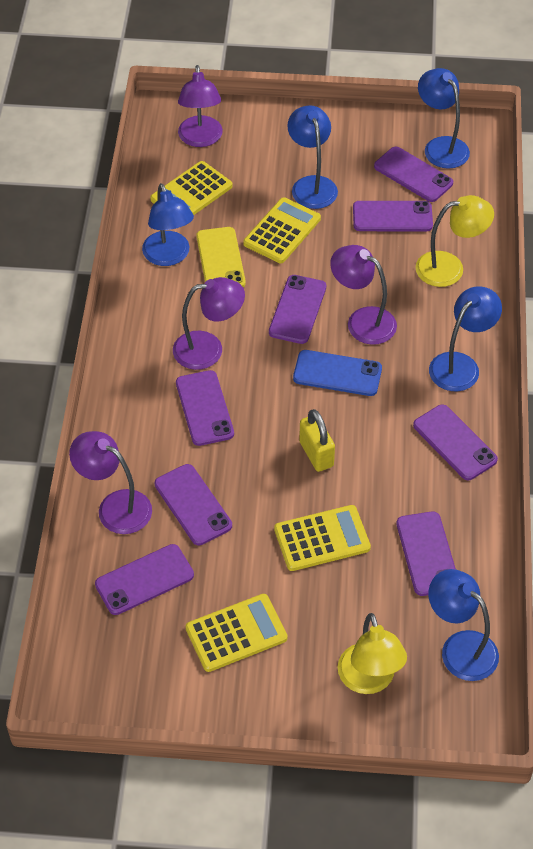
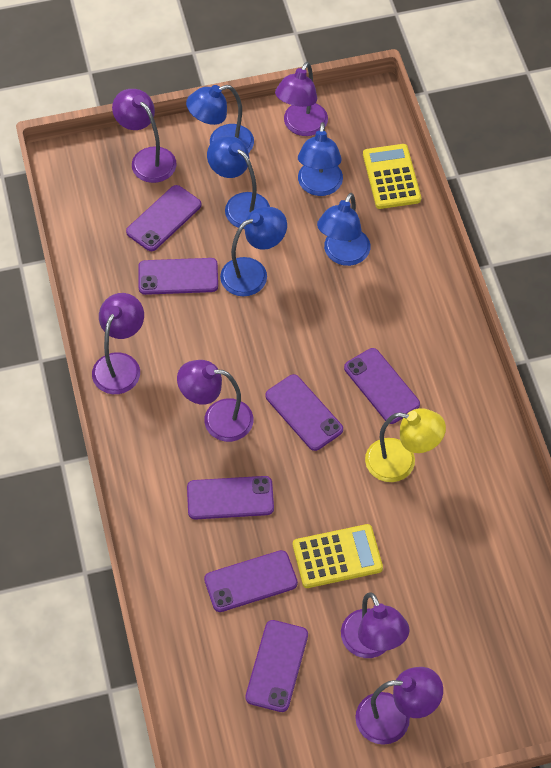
blue phone: 1 -> 0
purple lamp: 4 -> 6
purple phone: 8 -> 7
yellow calculator: 4 -> 2
yellow lamp: 2 -> 1
yellow padlock: 1 -> 0
yellow phone: 1 -> 0

